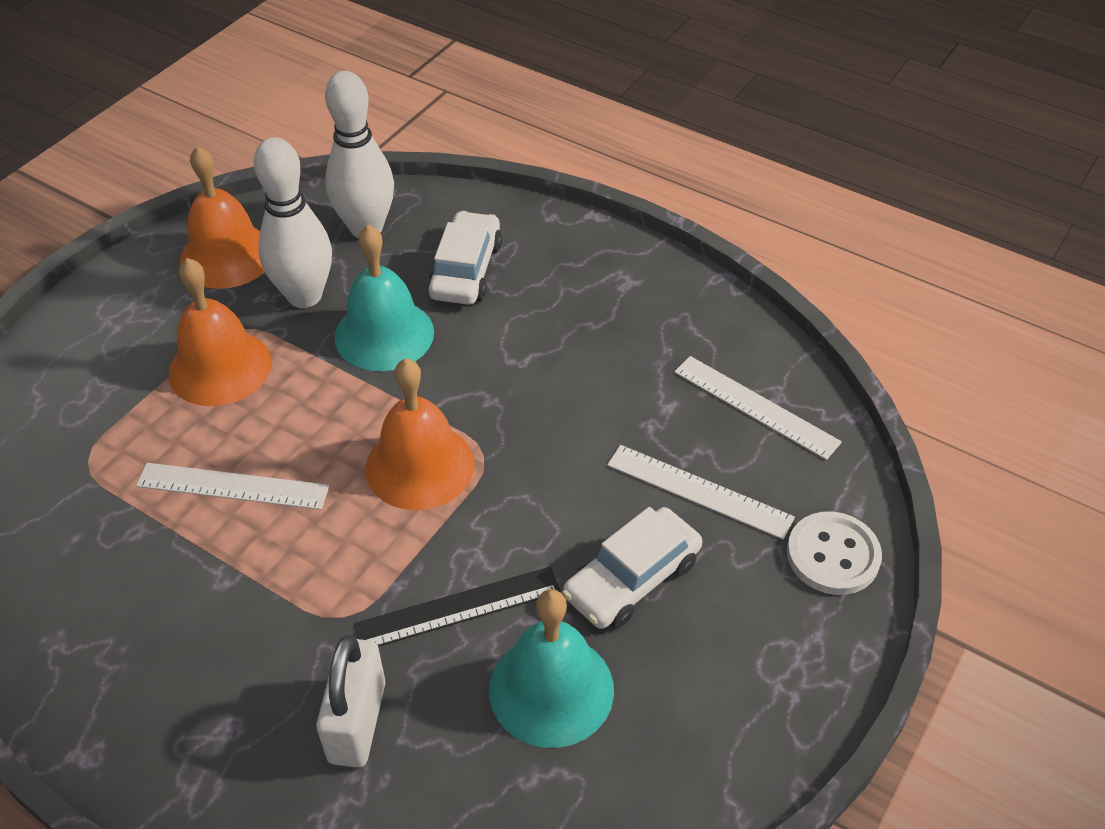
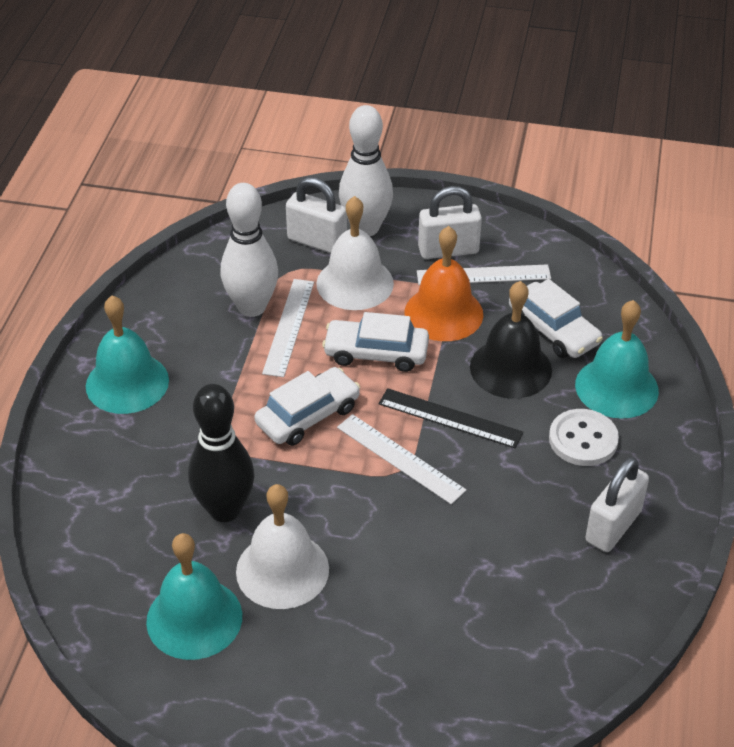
black bell: 0 -> 1
black bowling pin: 0 -> 1
orange bell: 3 -> 1
turquoise bell: 2 -> 3
white bell: 0 -> 2
white car: 2 -> 3
white padlock: 1 -> 3

